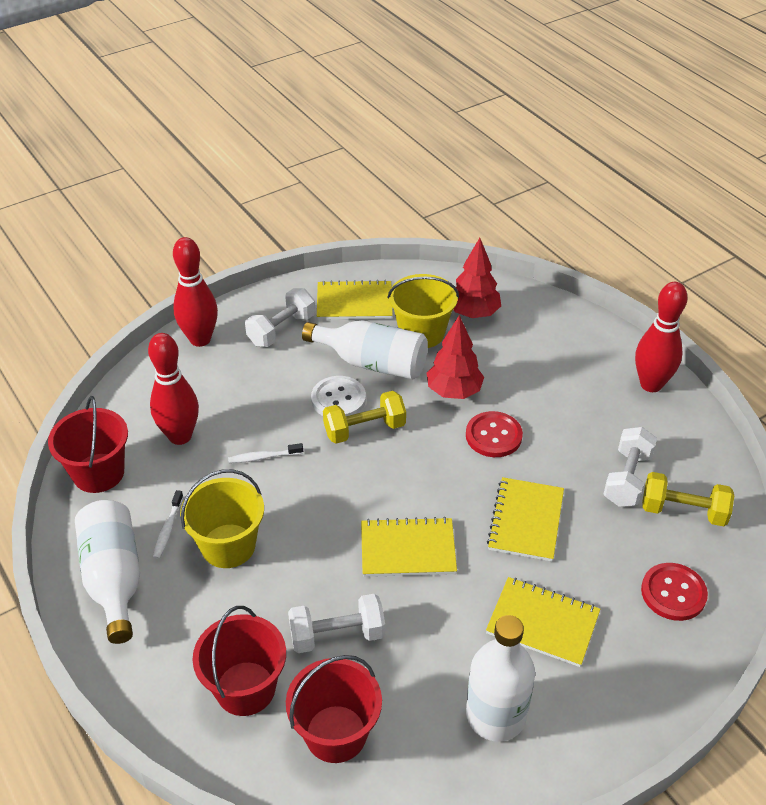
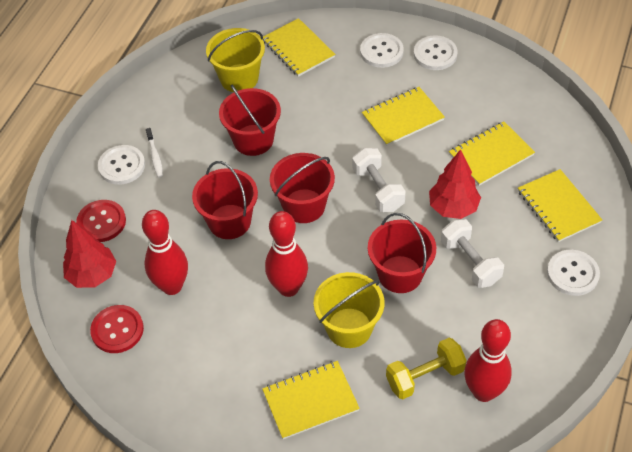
red bucket: 3 -> 4
white bottle: 3 -> 0
white button: 1 -> 4
white dumbbell: 3 -> 2
white toothbrush: 2 -> 1
yellow dumbbell: 2 -> 1
yellow notebook: 4 -> 5

